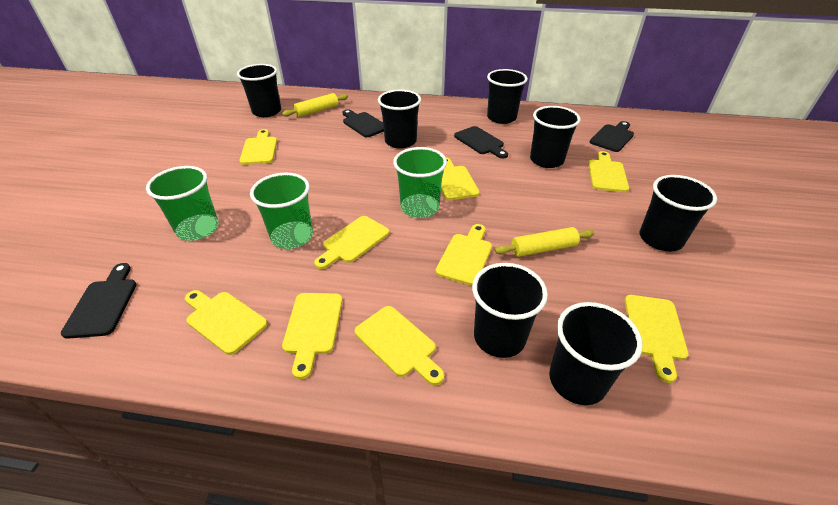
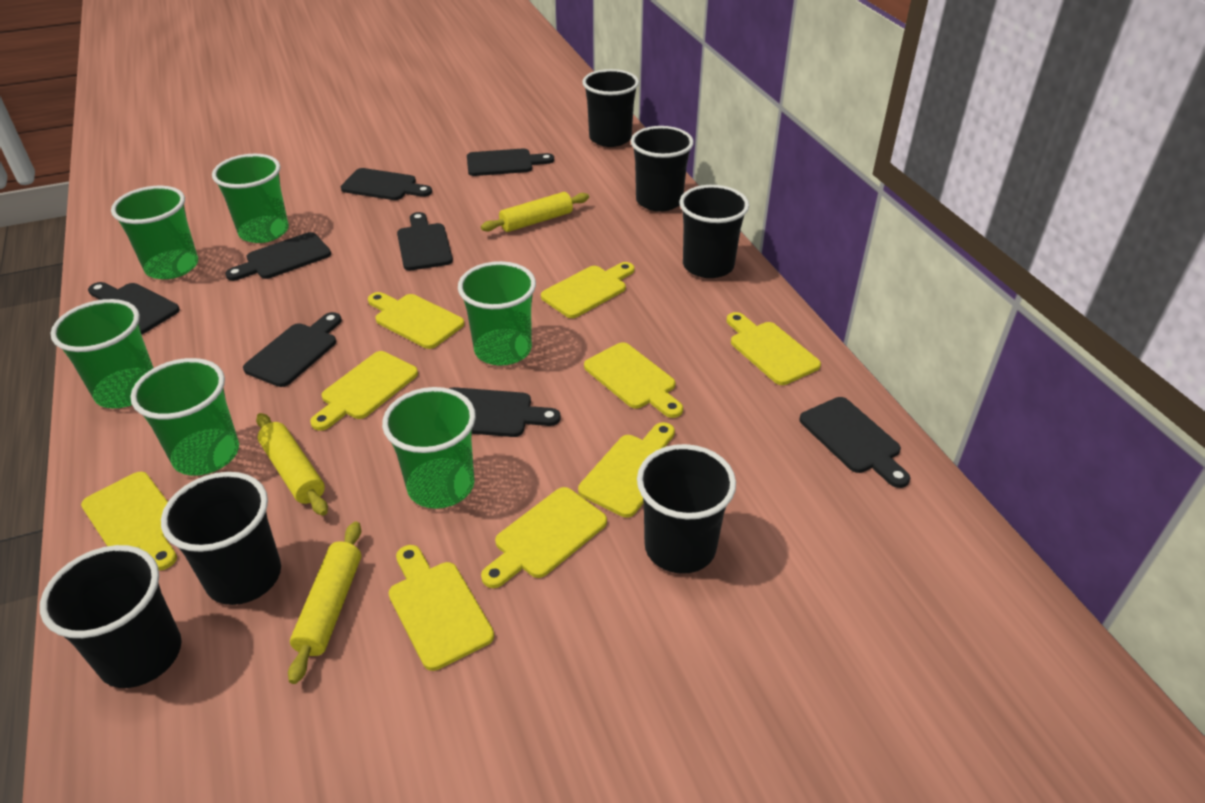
black cup: 7 -> 6
black cutting board: 4 -> 8
green cup: 3 -> 6
yellow rolling pin: 2 -> 3

